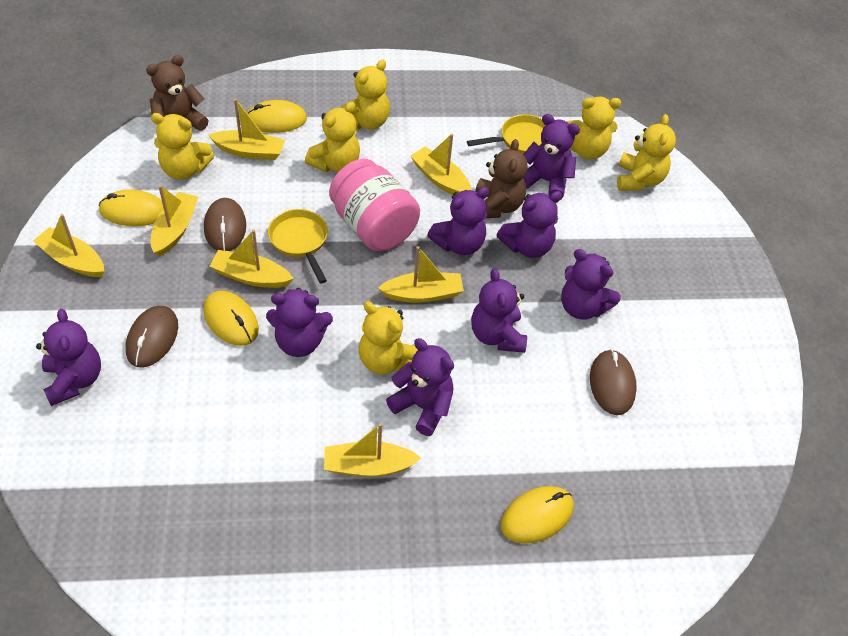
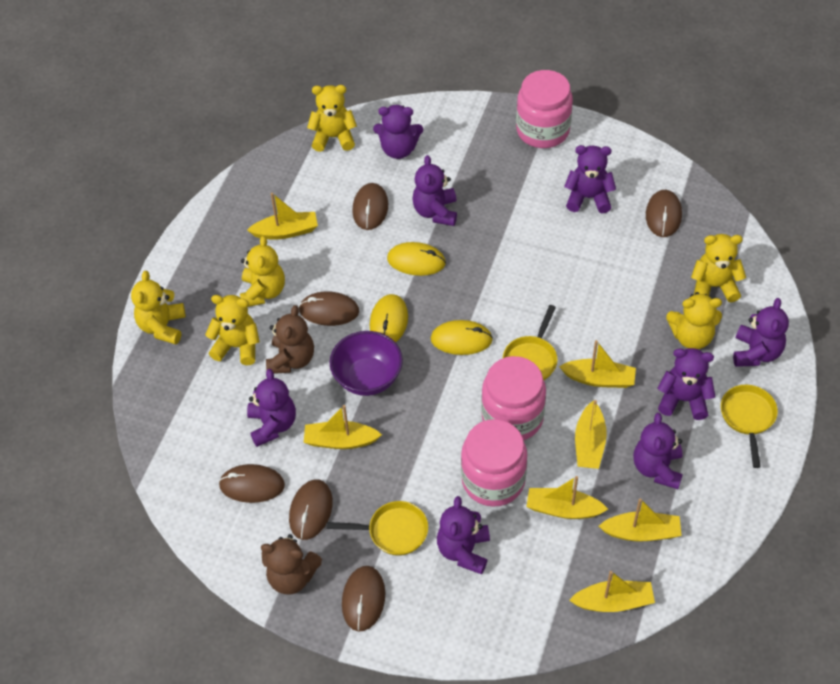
brown mouse: 3 -> 6
pink jar: 1 -> 3
purple bowl: 0 -> 1
yellow mouse: 4 -> 3
yellow pan: 2 -> 3

